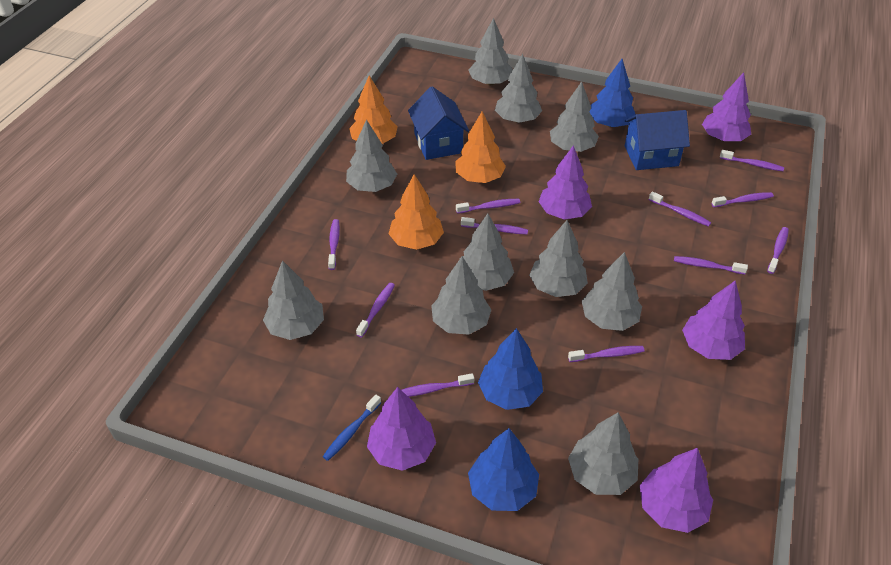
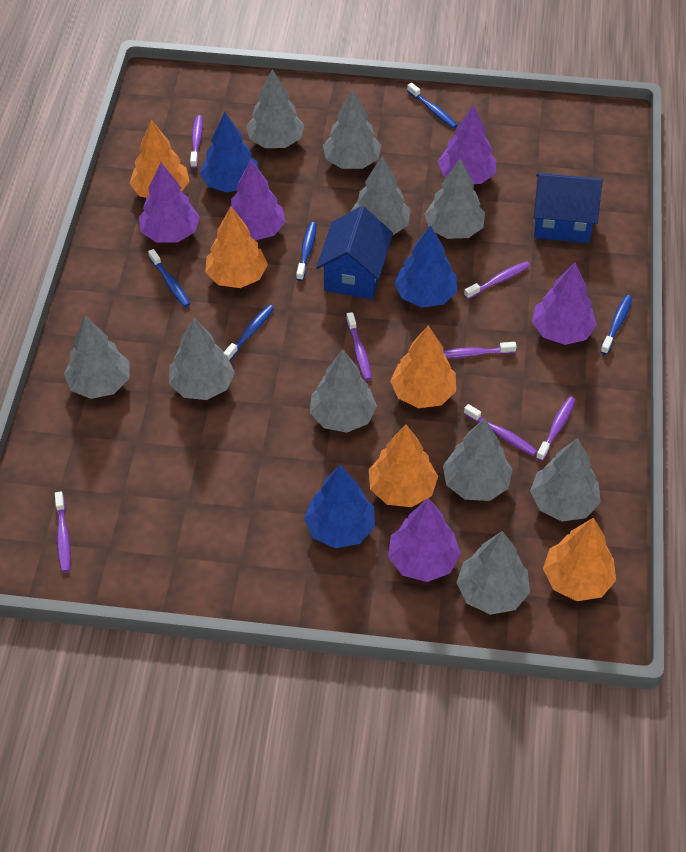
blue toothbrush: 1 -> 5
orange tree: 3 -> 5
purple toothbrush: 11 -> 7

